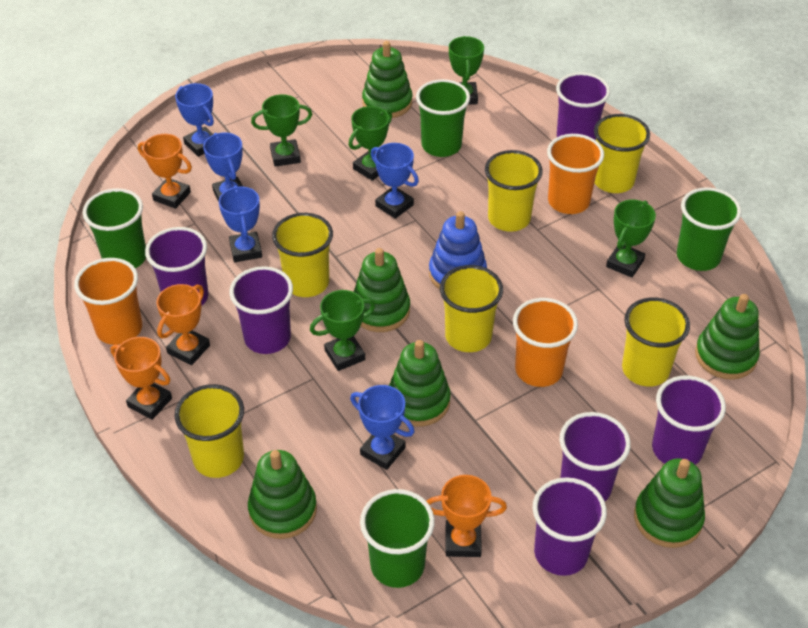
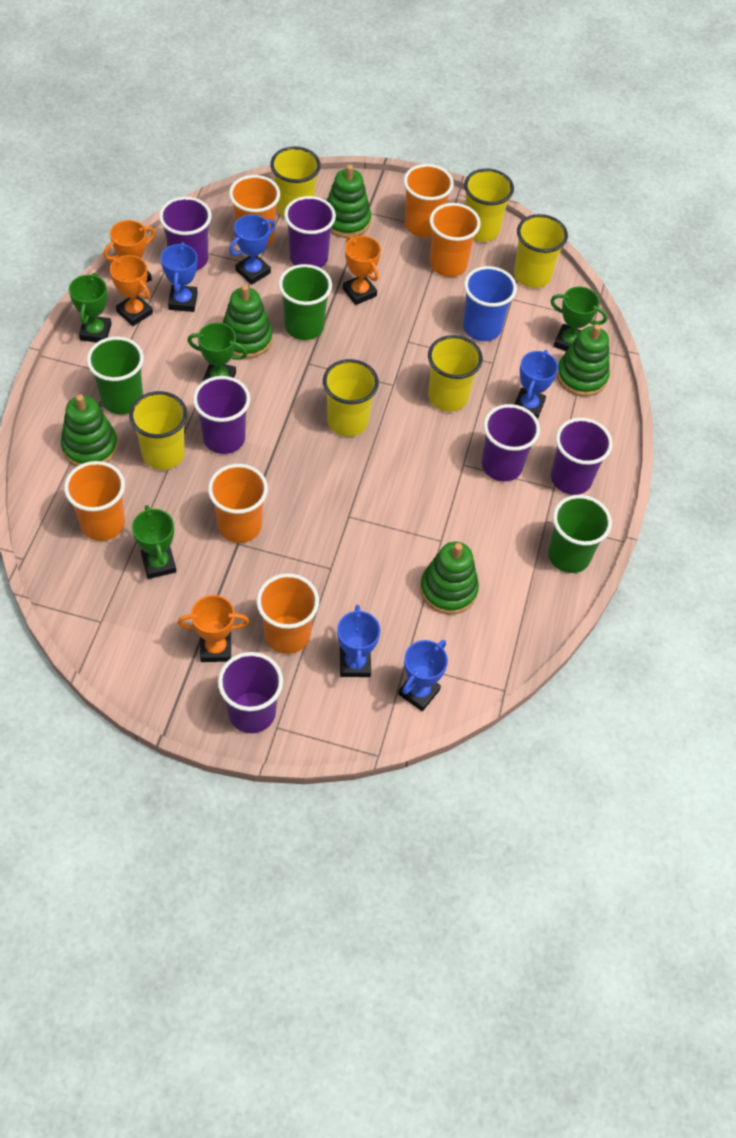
blue cup: 0 -> 1
blue stacking toy: 1 -> 0
green cup: 4 -> 3
green stacking toy: 6 -> 5
green trophy: 5 -> 4
orange cup: 3 -> 6

